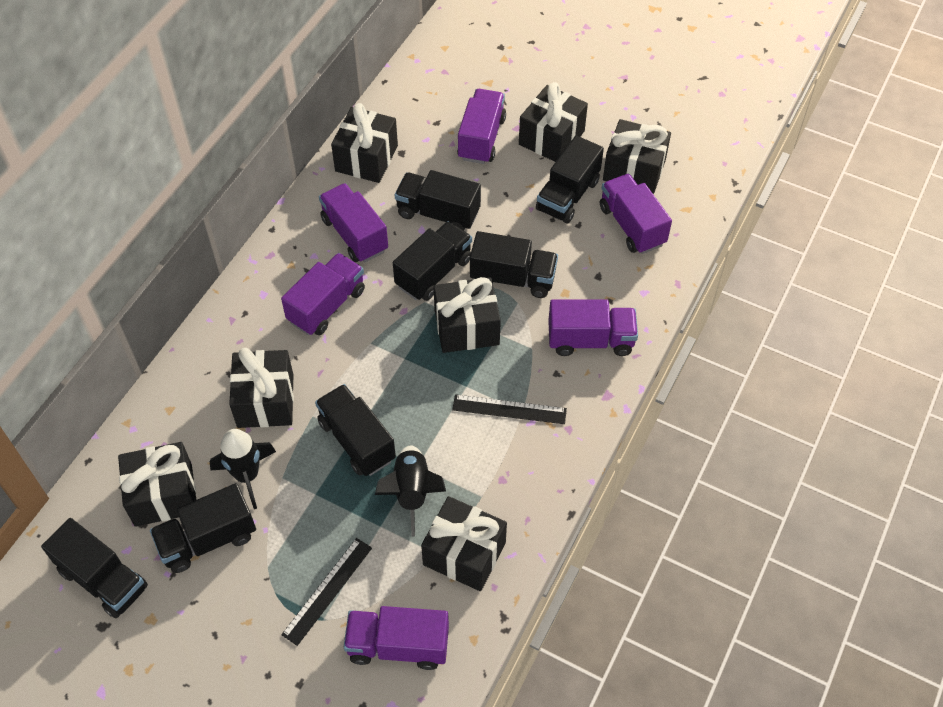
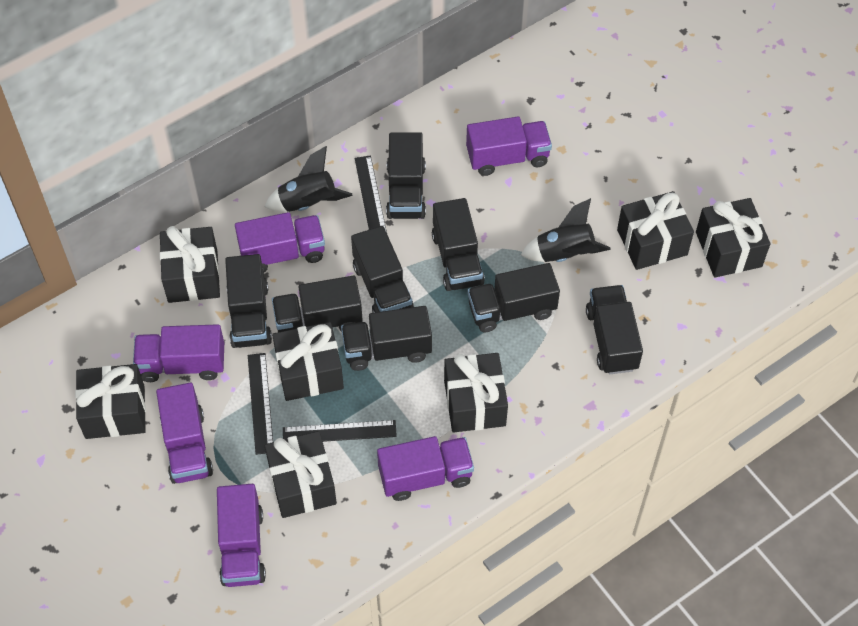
black ruler: 2 -> 3
black truck: 7 -> 8

